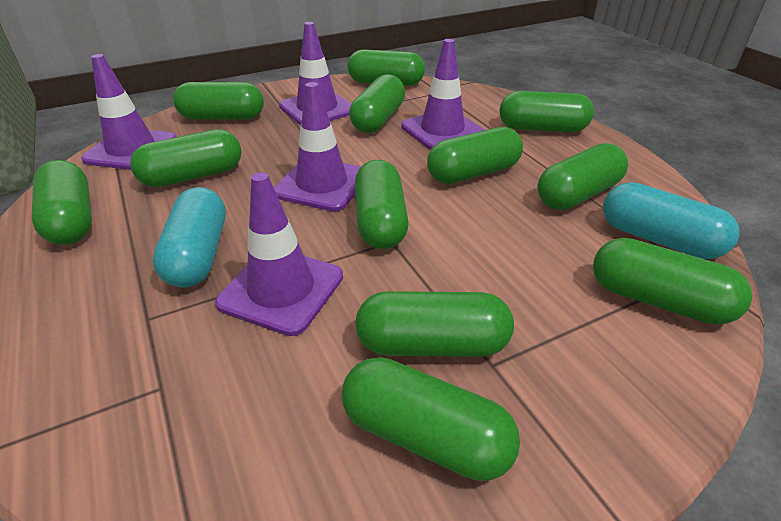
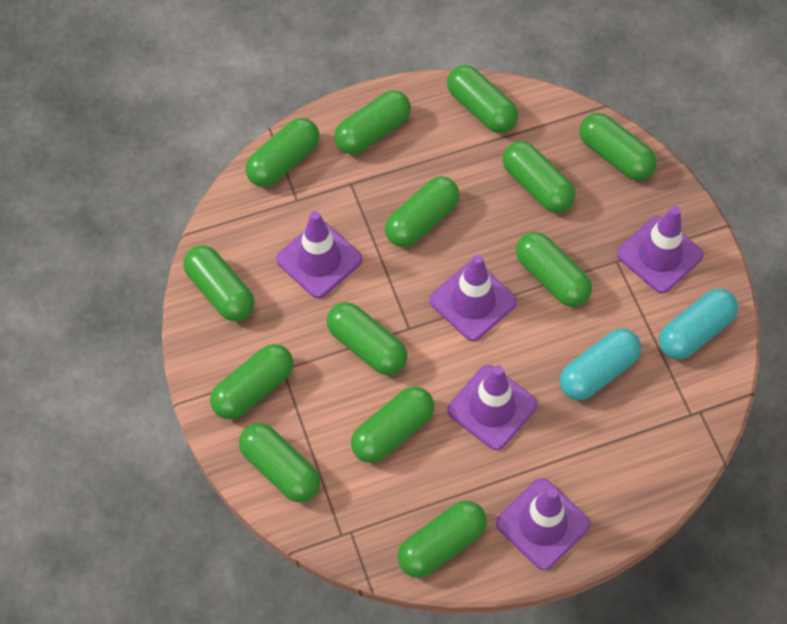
green capsule: 12 -> 13

